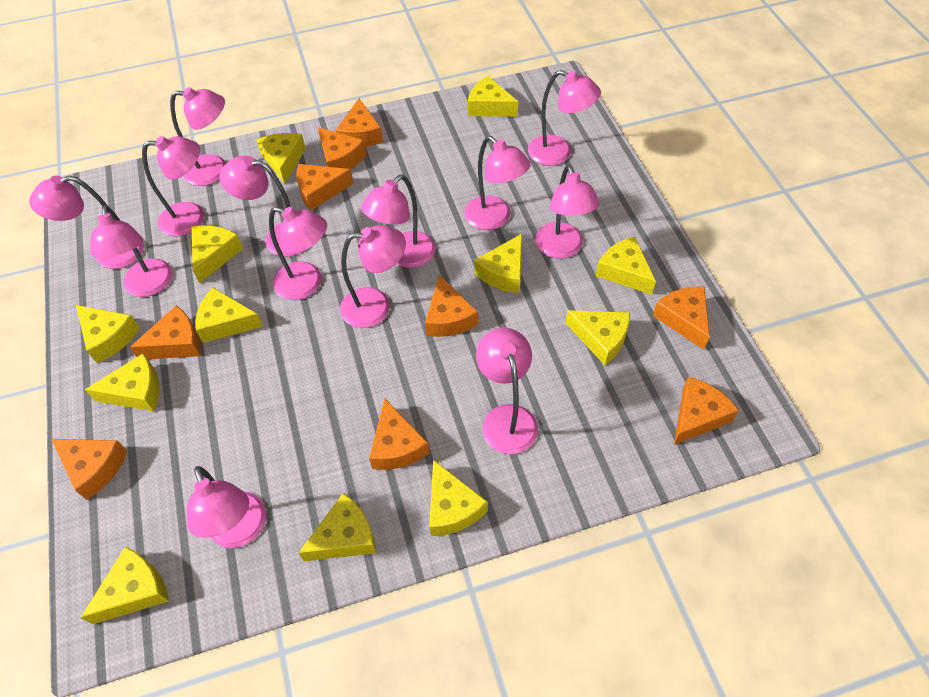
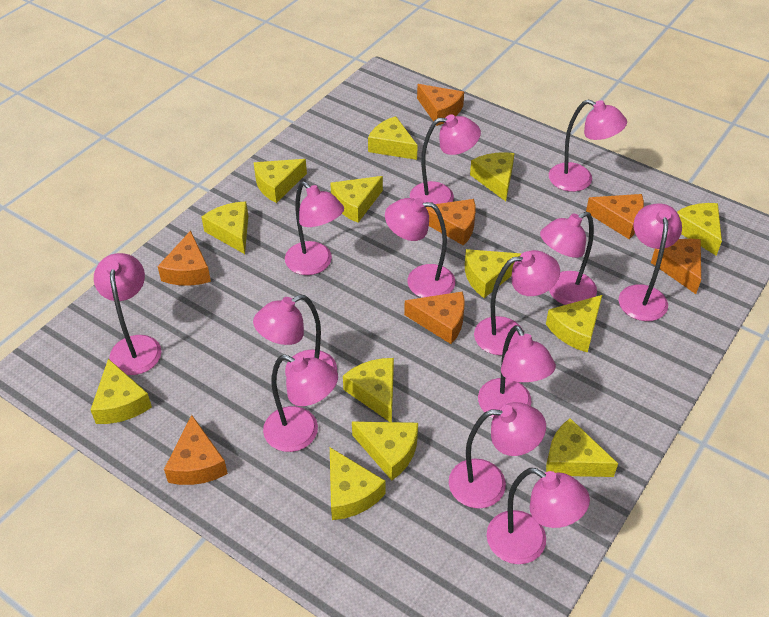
orange cheese: 9 -> 7
yellow cheese: 12 -> 13

